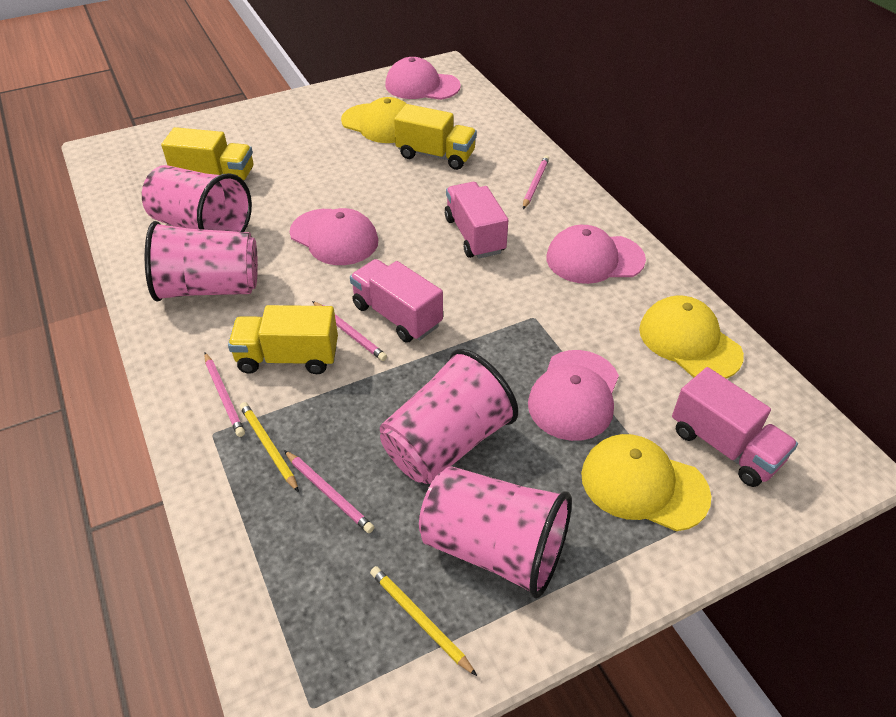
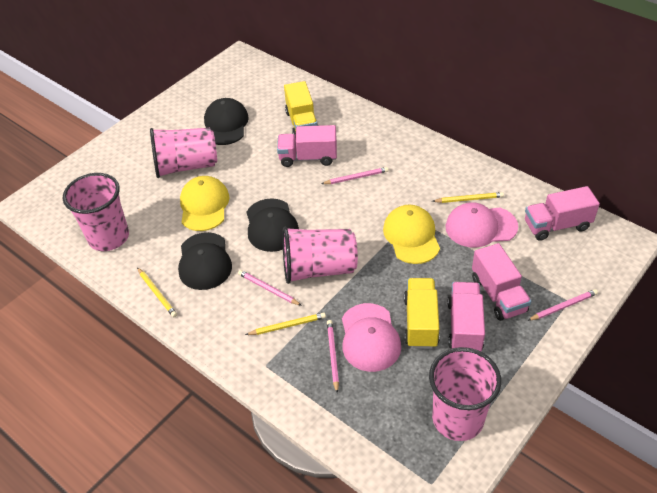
black cap: 0 -> 3
pink cap: 4 -> 2
pink truck: 3 -> 4
yellow cap: 3 -> 2
yellow pencil: 2 -> 3
yellow truck: 3 -> 2

